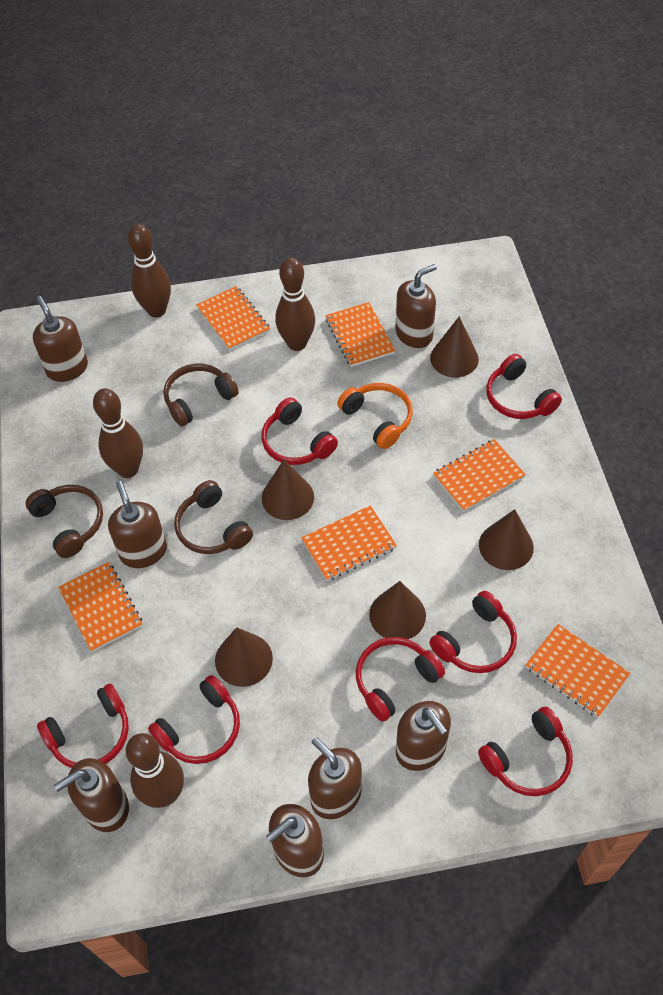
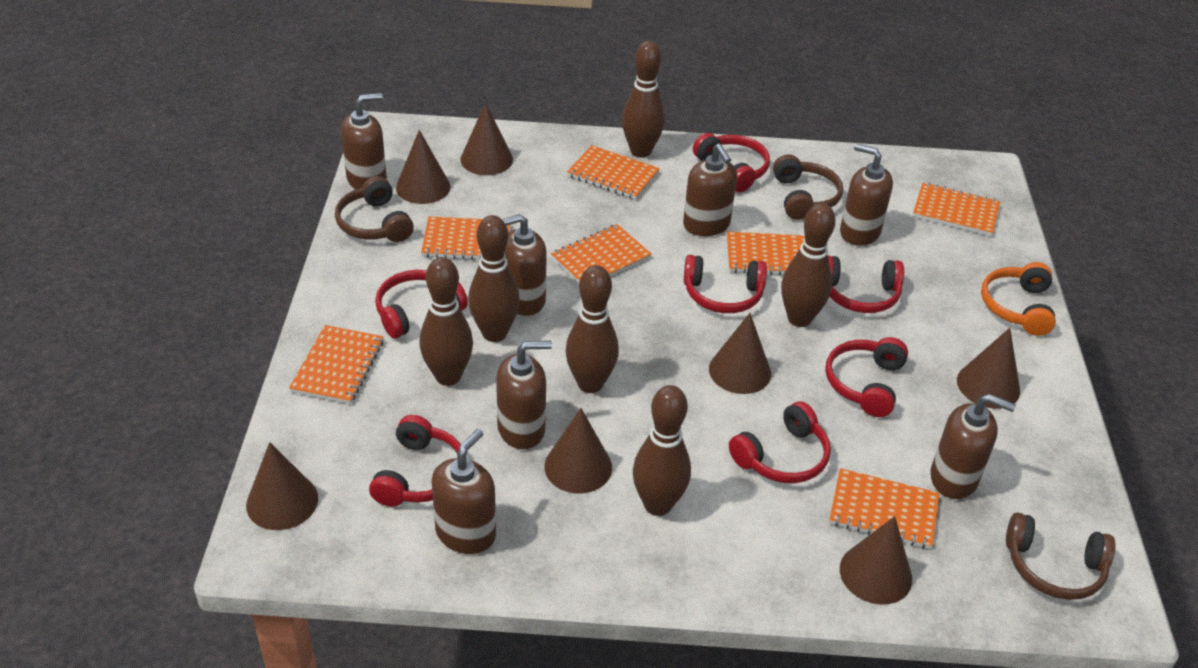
brown bowling pin: 4 -> 6
brown cone: 5 -> 7
orange notebook: 6 -> 7

